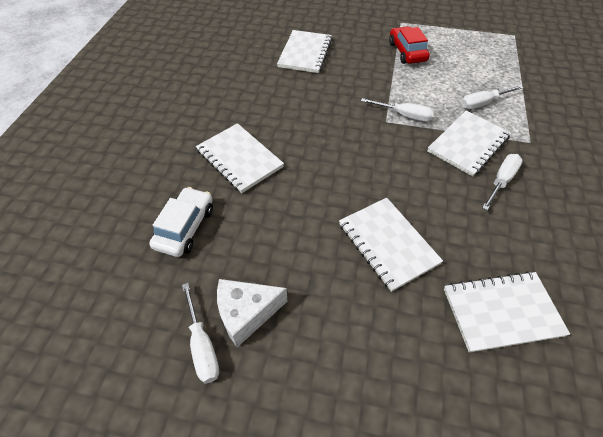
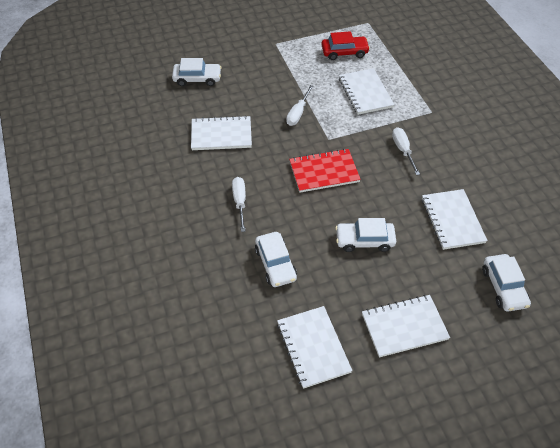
red notebook: 0 -> 1
white car: 1 -> 4
white cheese: 1 -> 0
white screwdriver: 4 -> 3

